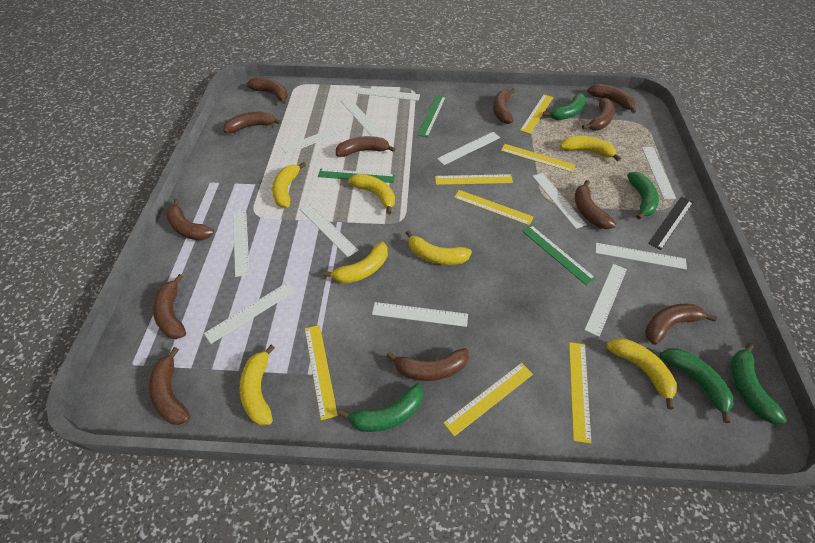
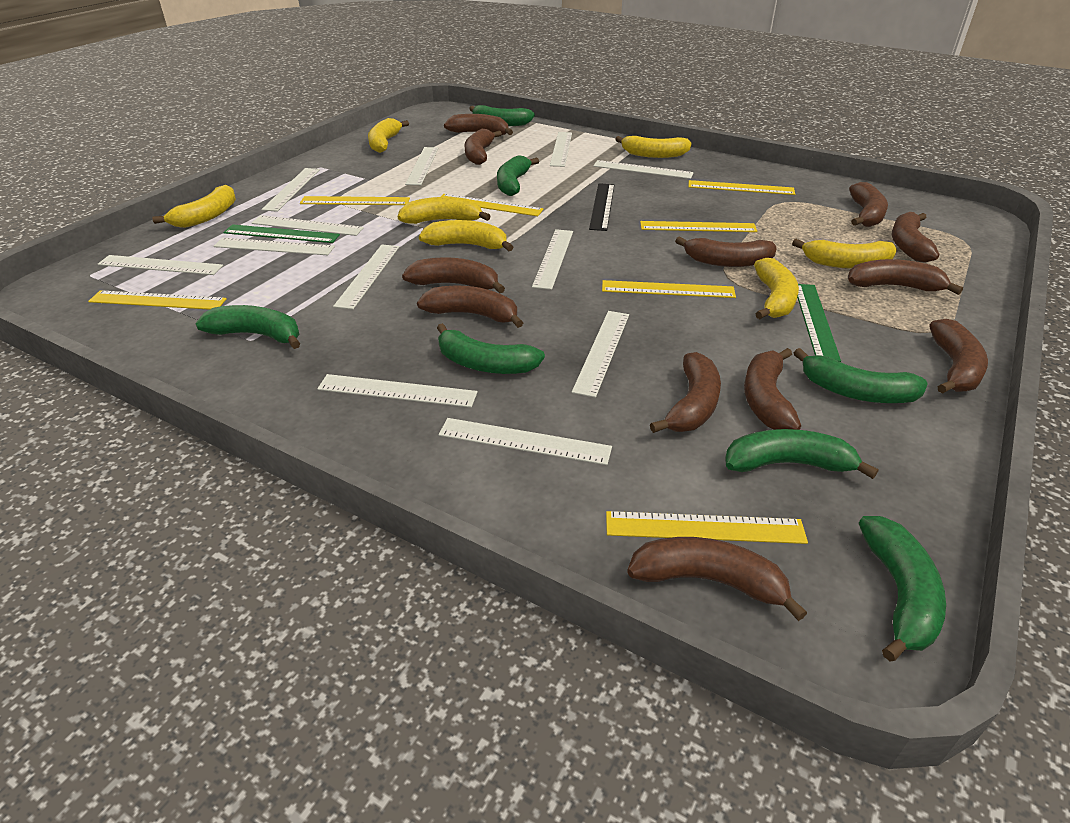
green banana: 5 -> 7
green ruler: 3 -> 2

